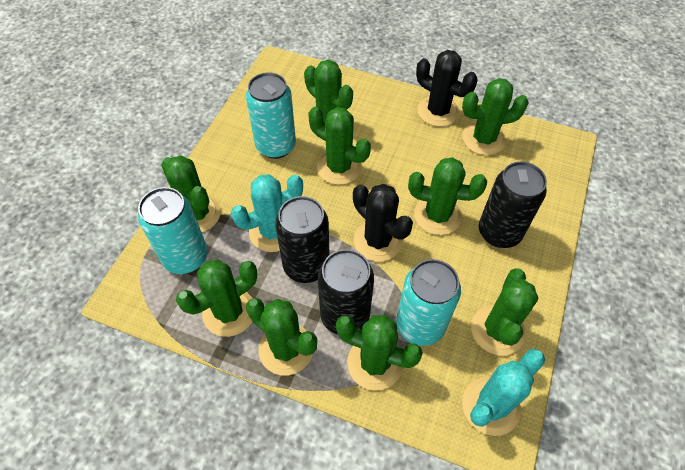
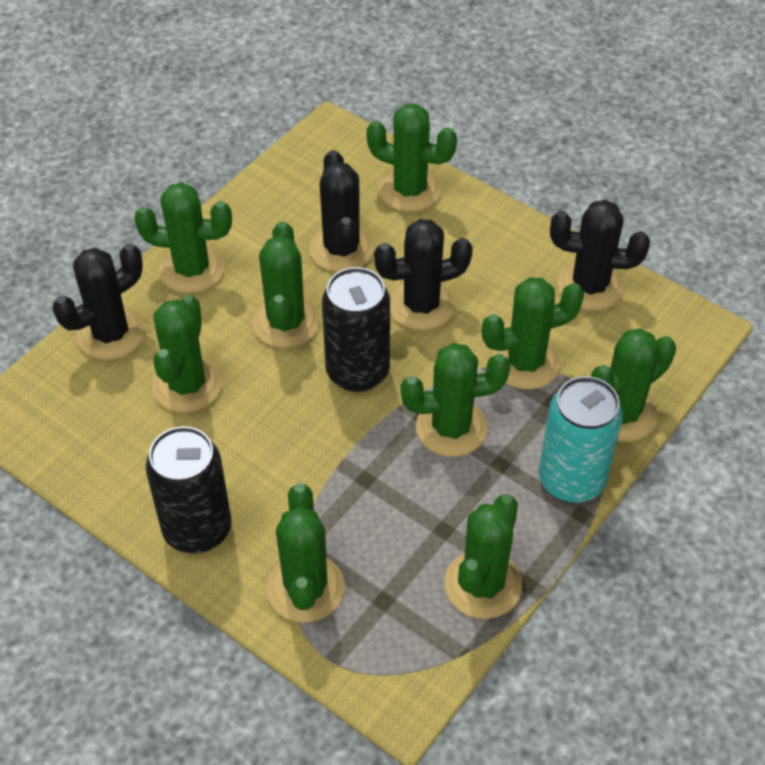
black cactus: 2 -> 4
black can: 3 -> 2
turquoise cactus: 2 -> 0
turquoise can: 3 -> 1

